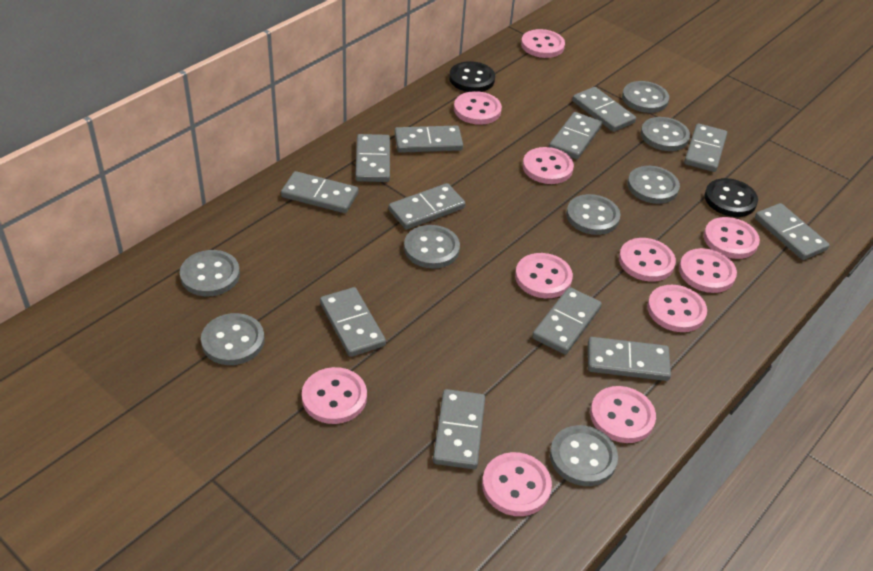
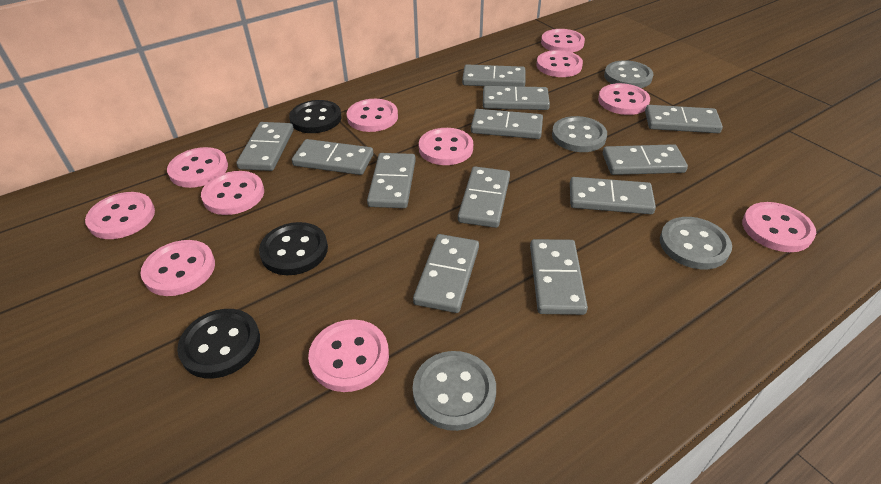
black button: 2 -> 3
grey button: 8 -> 4

